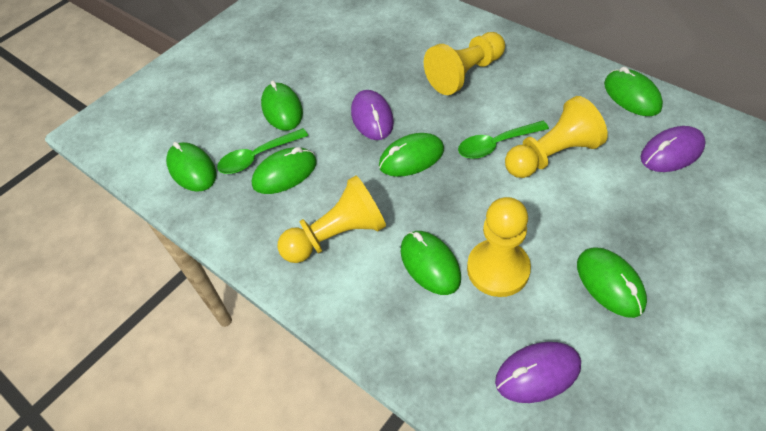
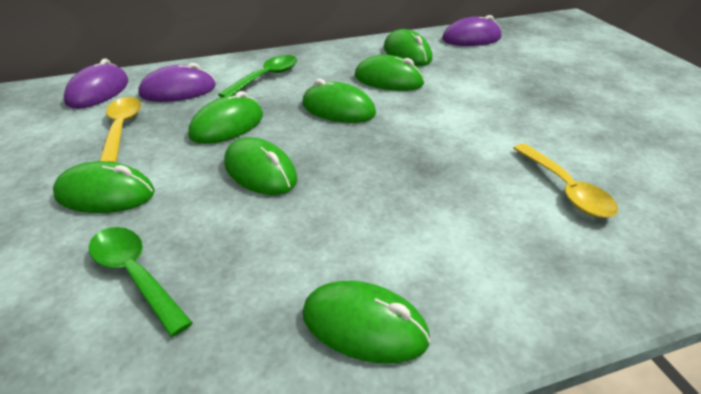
yellow pawn: 4 -> 0
yellow spoon: 0 -> 2

